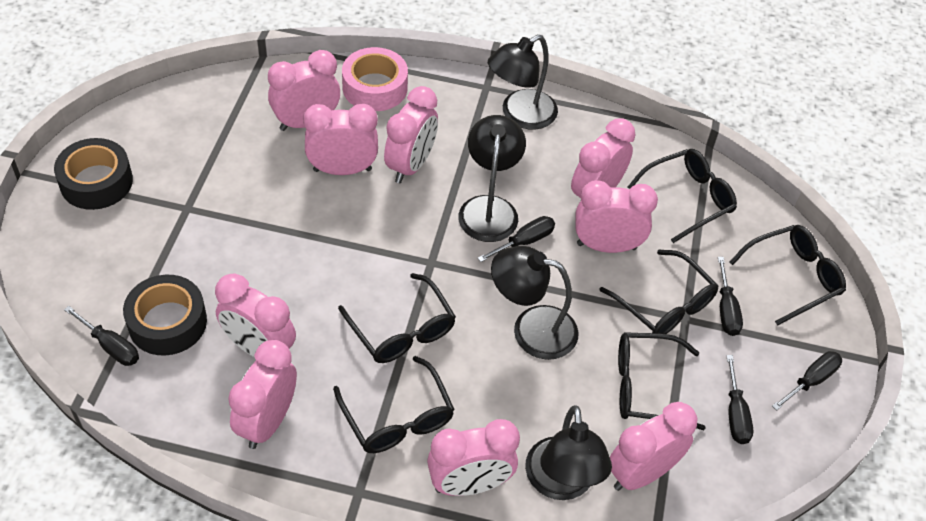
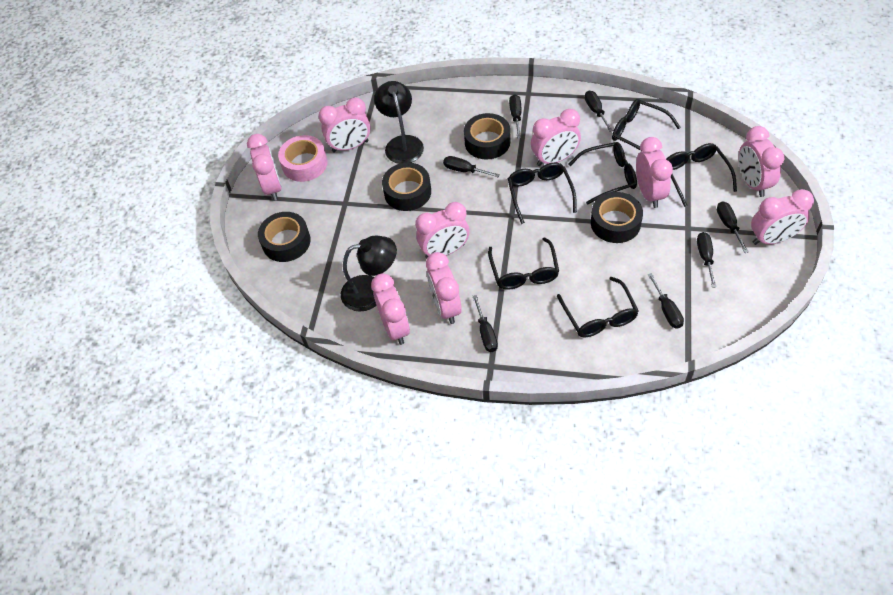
black lamp: 4 -> 2
black screwdriver: 5 -> 7
black tape: 2 -> 4

